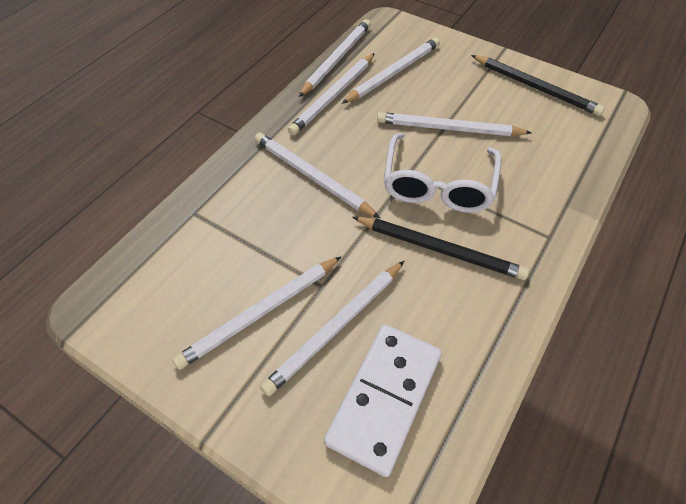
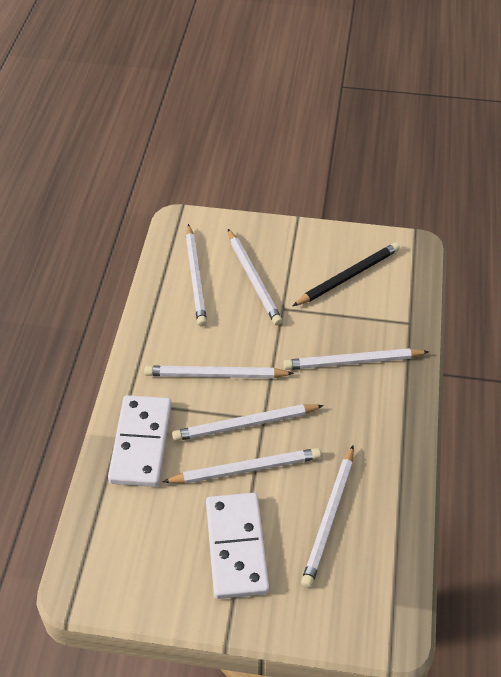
black pencil: 2 -> 1
white domino: 1 -> 2
white glasses: 1 -> 0

